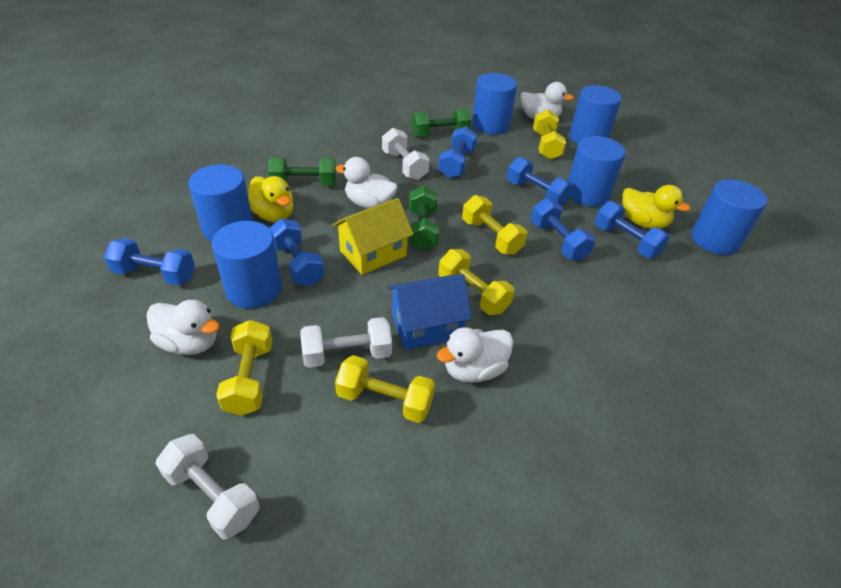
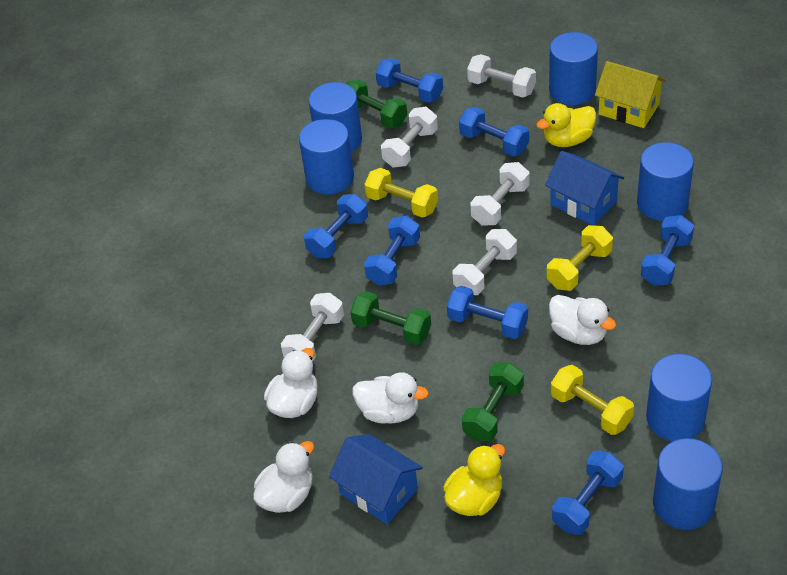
blue dumbbell: 6 -> 7
blue house: 1 -> 2
white dumbbell: 3 -> 5
yellow dumbbell: 5 -> 3

